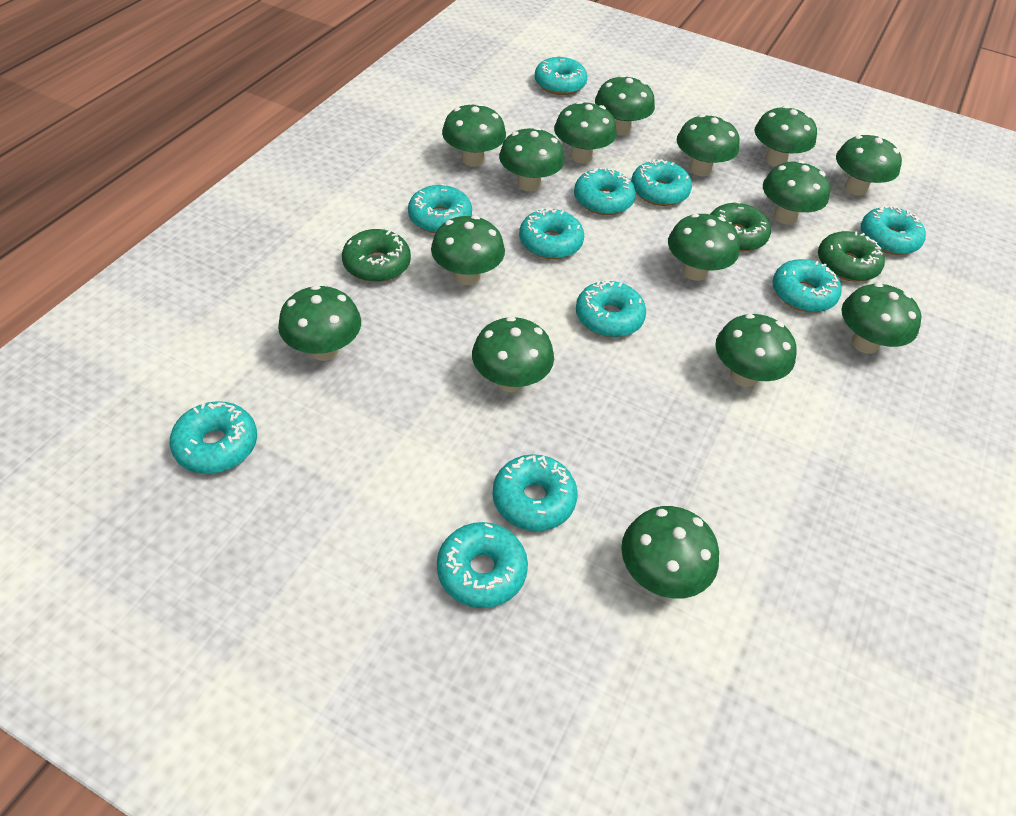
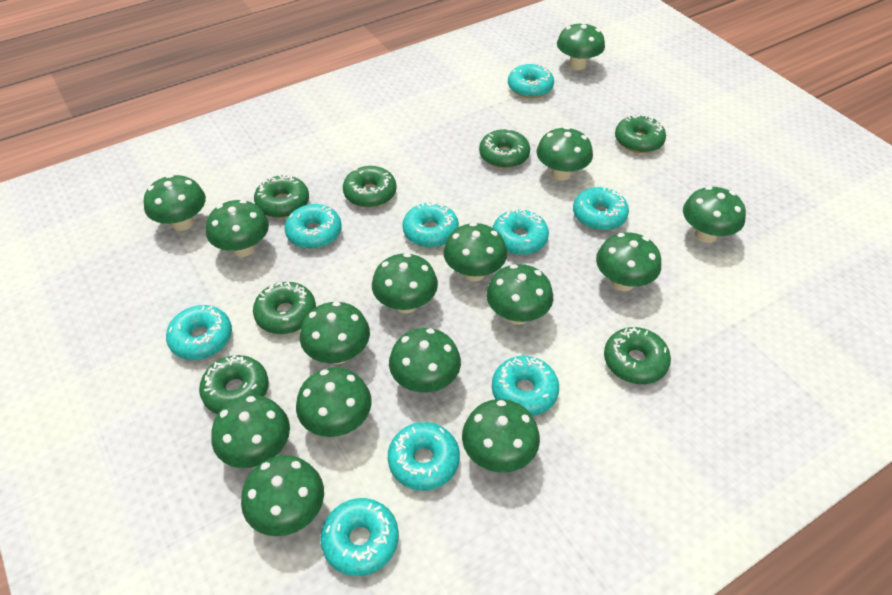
green donut: 3 -> 7
turquoise donut: 11 -> 9

